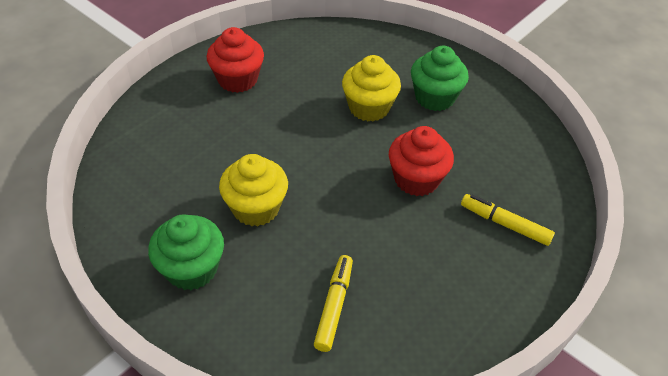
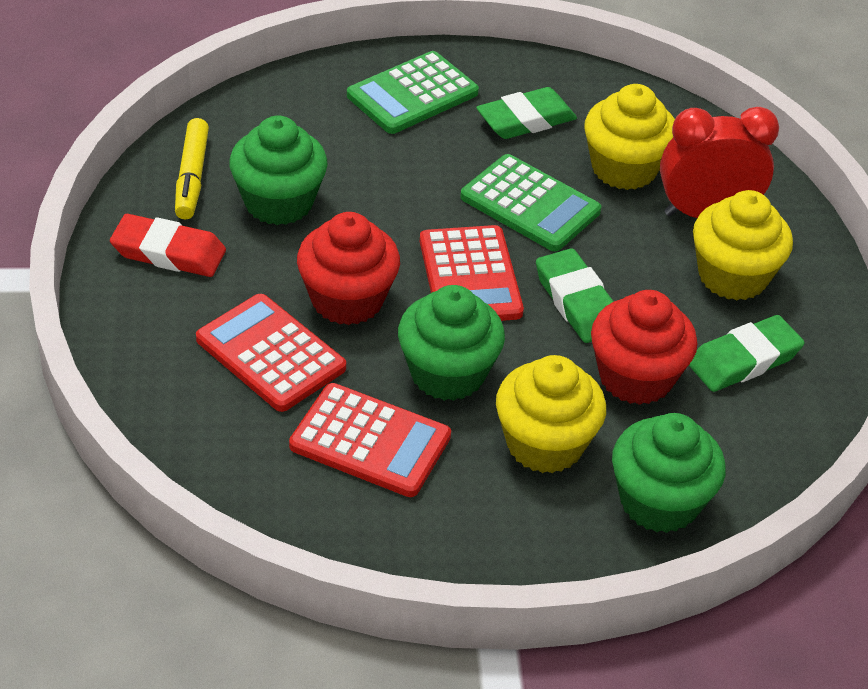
green calculator: 0 -> 2
green cupcake: 2 -> 3
green eraser: 0 -> 3
red calculator: 0 -> 3
red clock: 0 -> 1
red eraser: 0 -> 1
yellow cupcake: 2 -> 3
yellow marker: 2 -> 1

